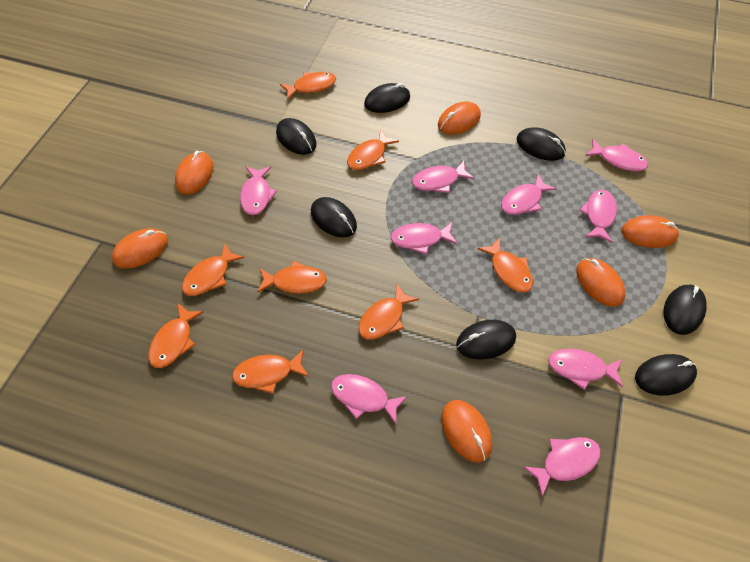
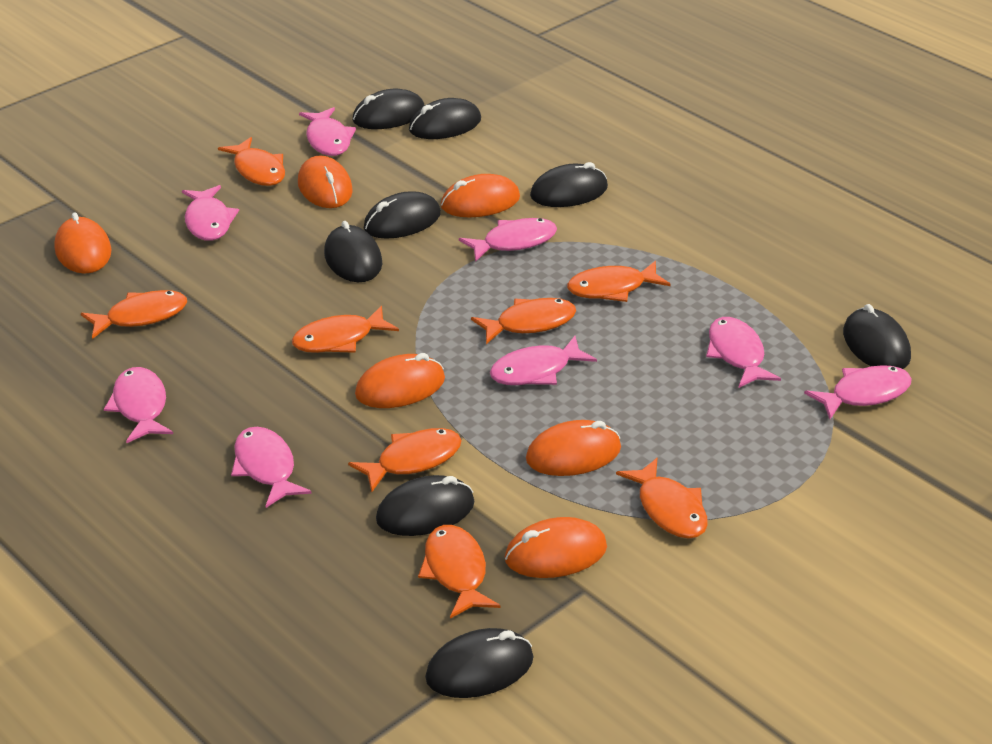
black mouse: 7 -> 8
pink fish: 9 -> 8

